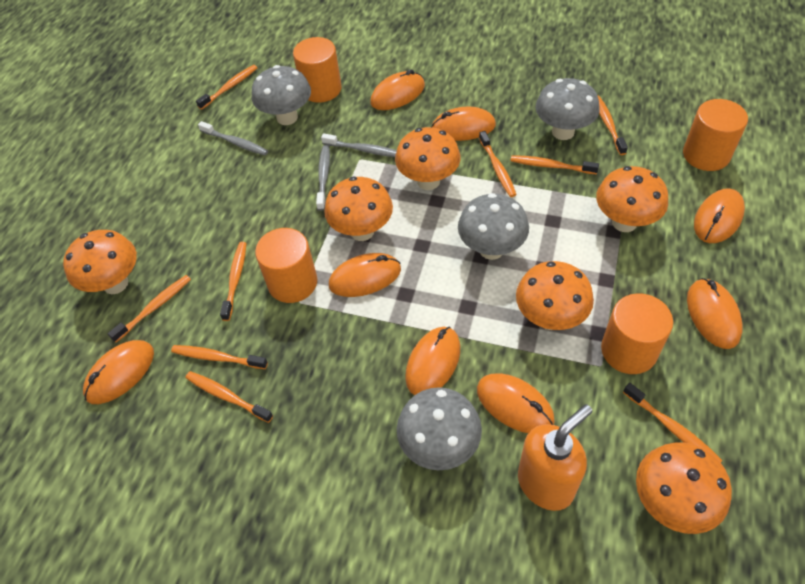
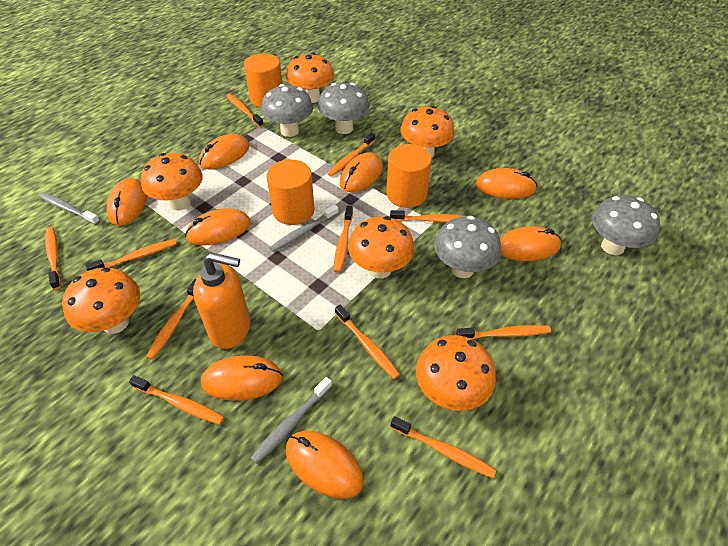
orange cylinder: 4 -> 3
orange toothbrush: 9 -> 11

